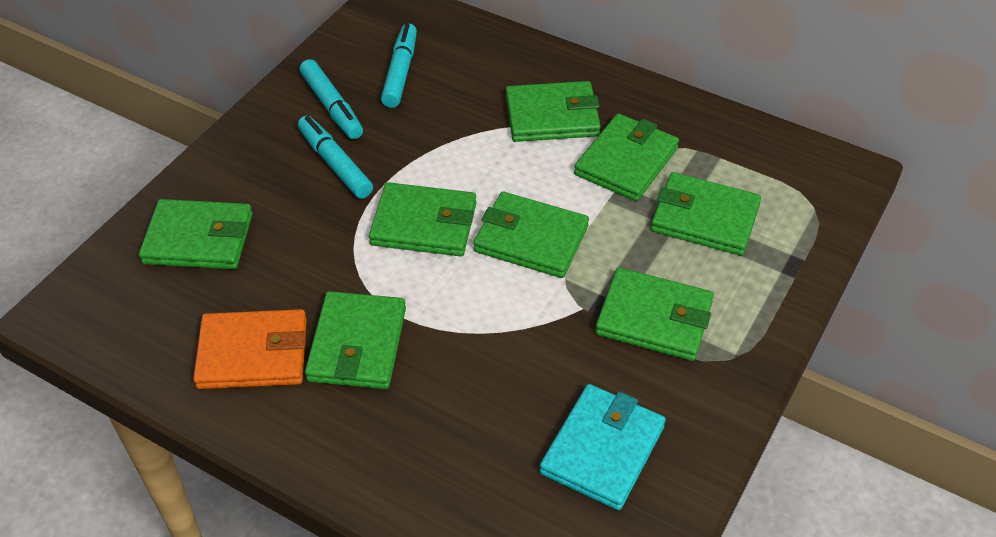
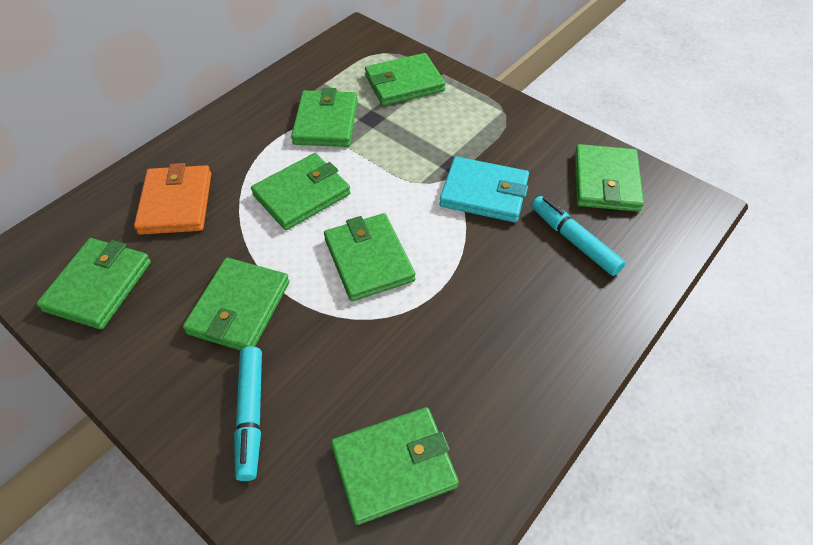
turquoise marker: 3 -> 2

